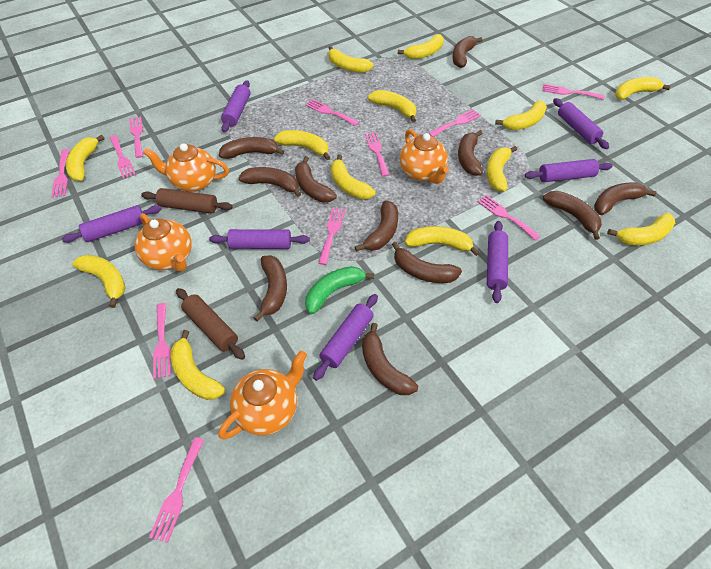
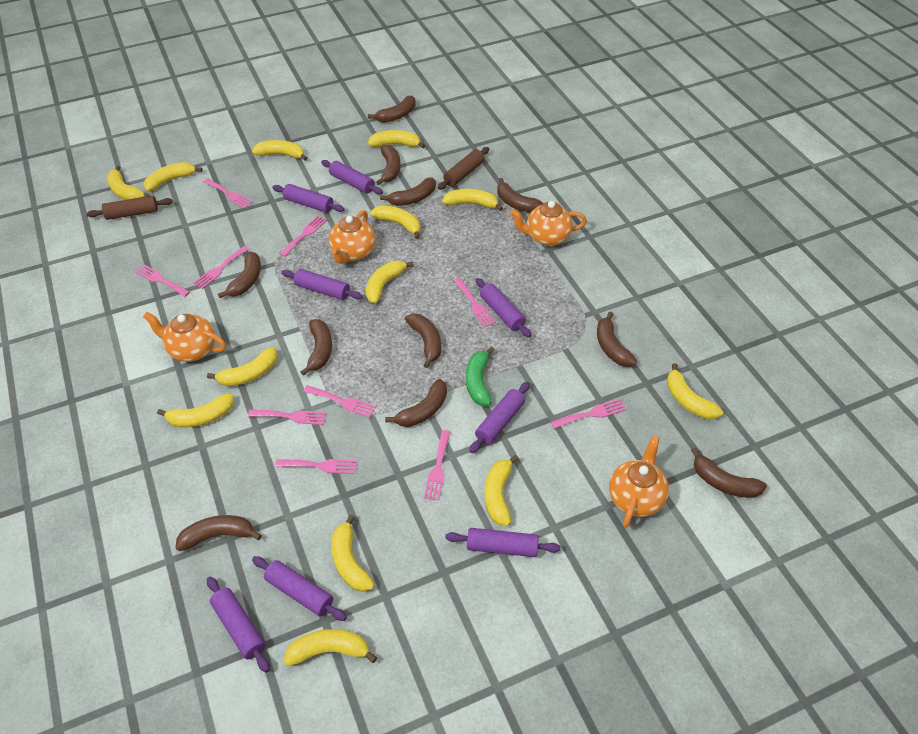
pink fork: 11 -> 10
purple rolling pin: 7 -> 8

